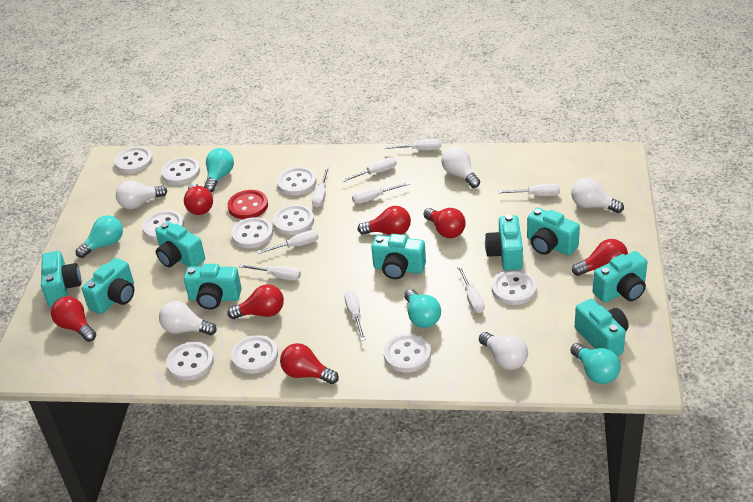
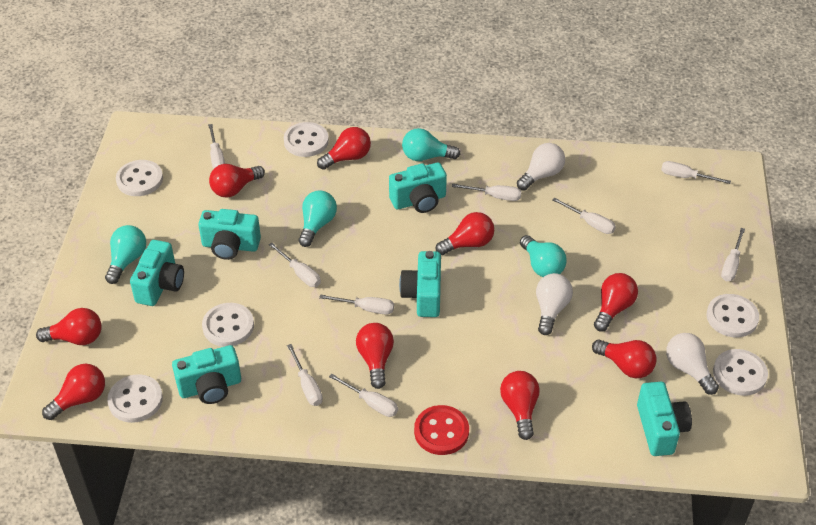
red light bulb: 7 -> 9
turquoise camera: 9 -> 6
white button: 10 -> 6
white light bulb: 5 -> 3

